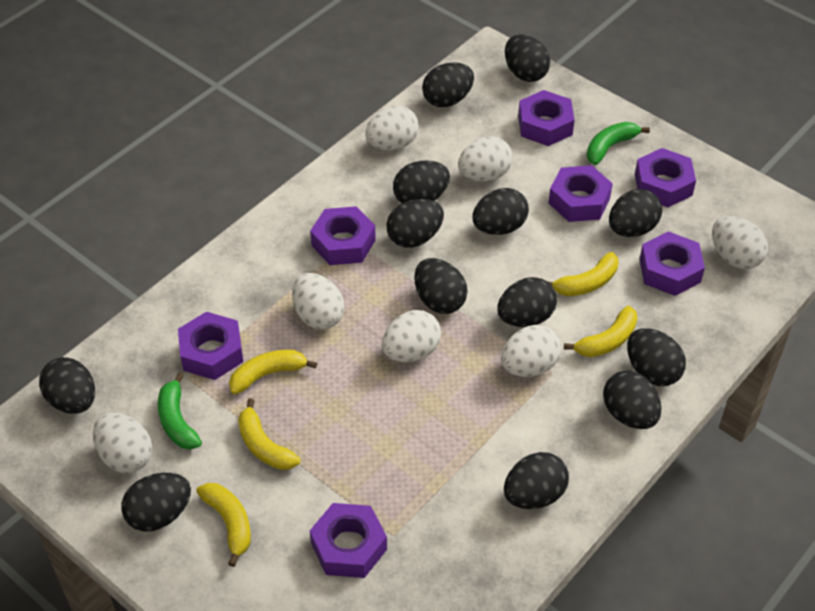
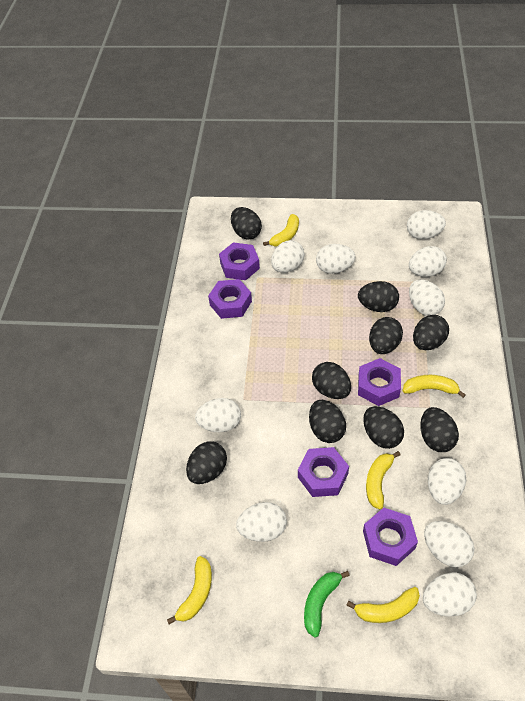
black egg: 13 -> 9
green banana: 2 -> 1
purple nut: 7 -> 5
white egg: 7 -> 10

